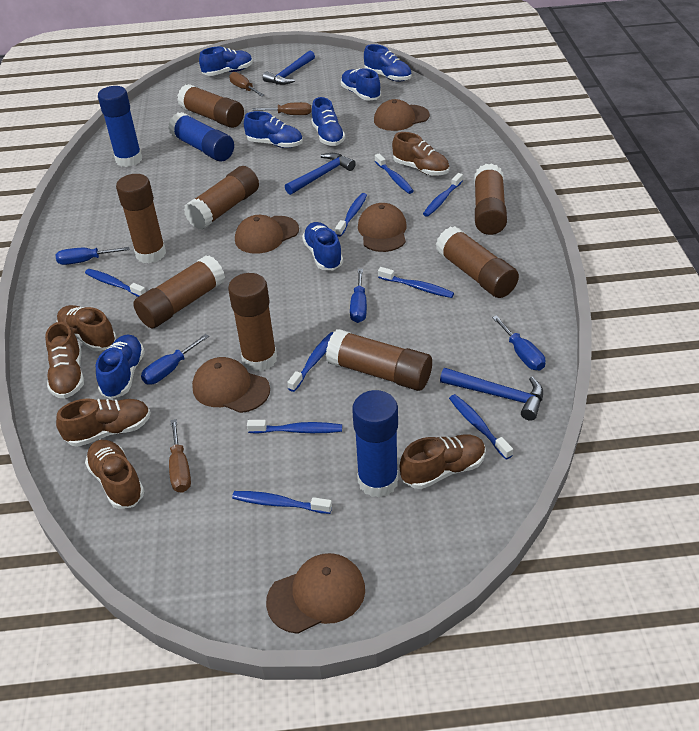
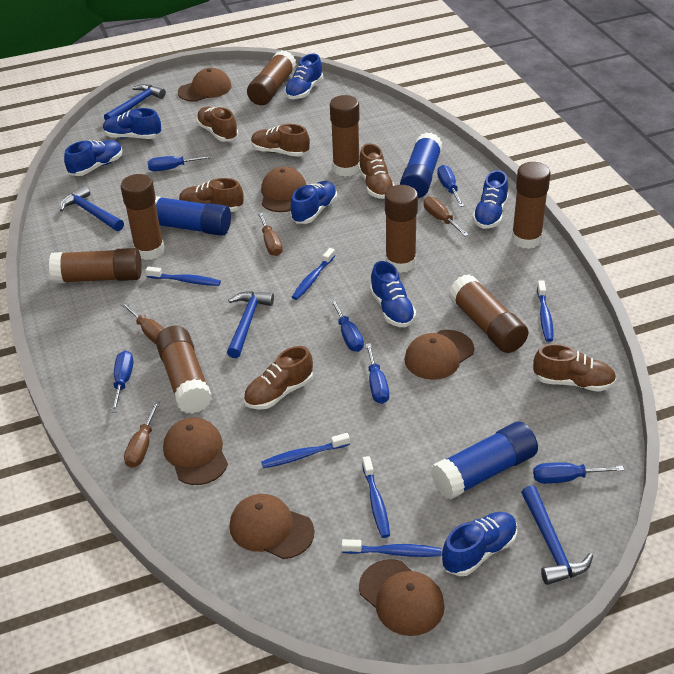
blue hammer: 3 -> 4
blue screwdriver: 4 -> 6
blue toothbrush: 9 -> 6
brown cap: 5 -> 6
brown screwdriver: 3 -> 4

